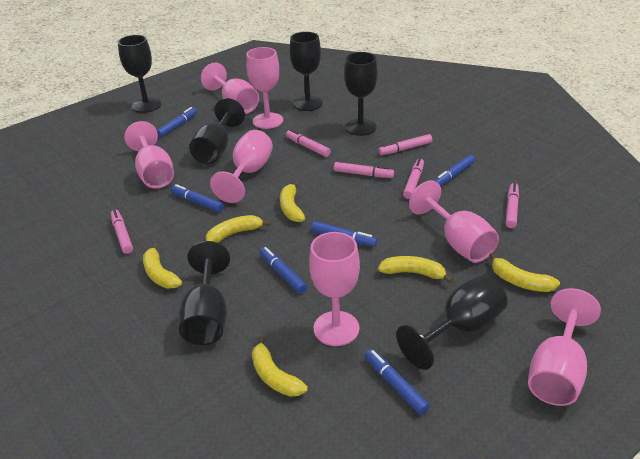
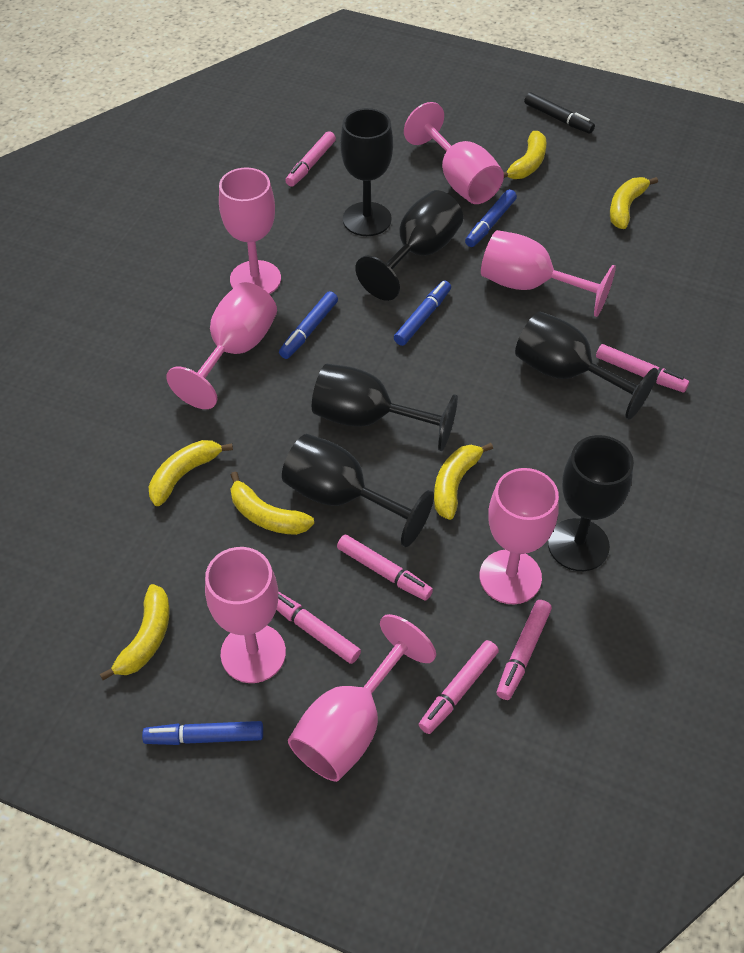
black marker: 0 -> 1
blue marker: 6 -> 4

